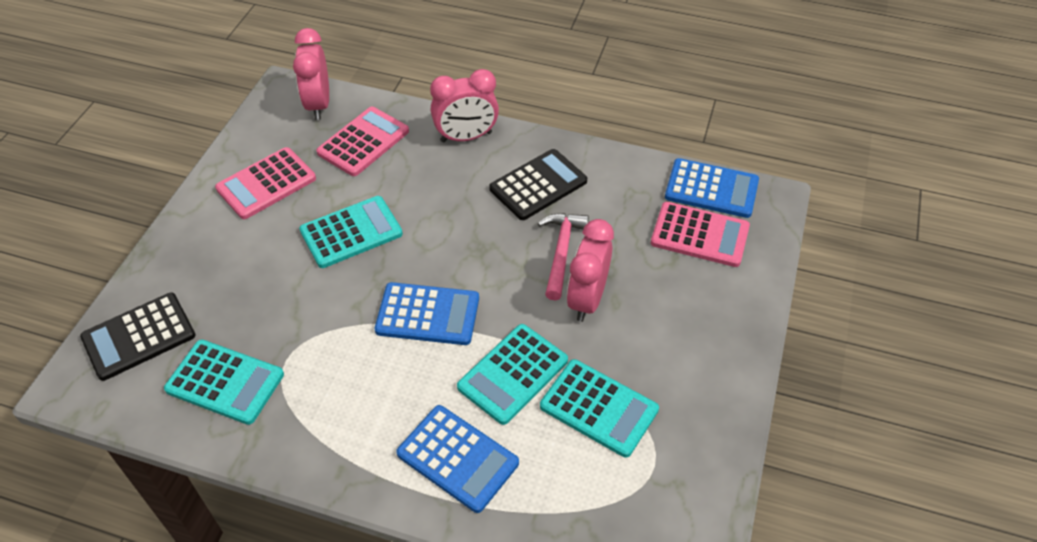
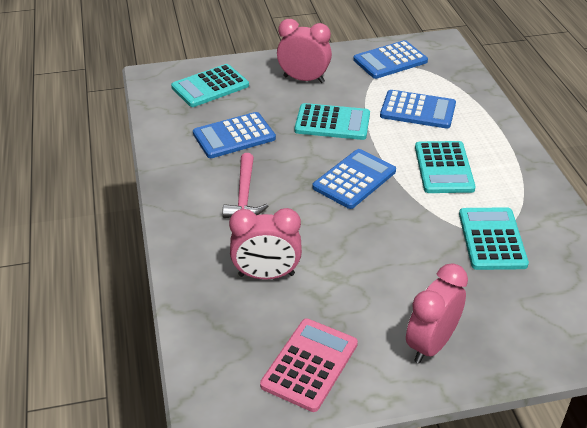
black calculator: 2 -> 0
blue calculator: 3 -> 4
pink calculator: 3 -> 1

